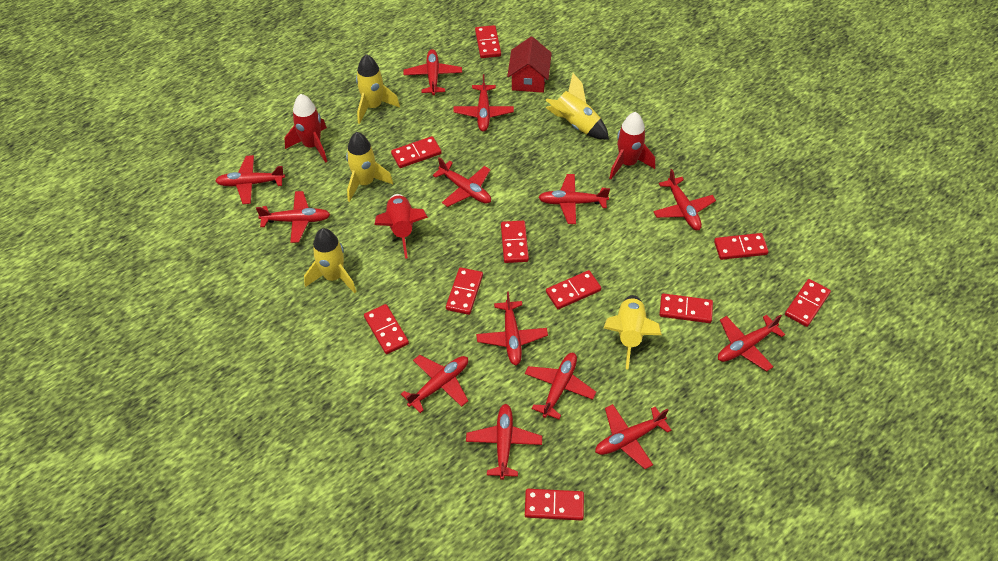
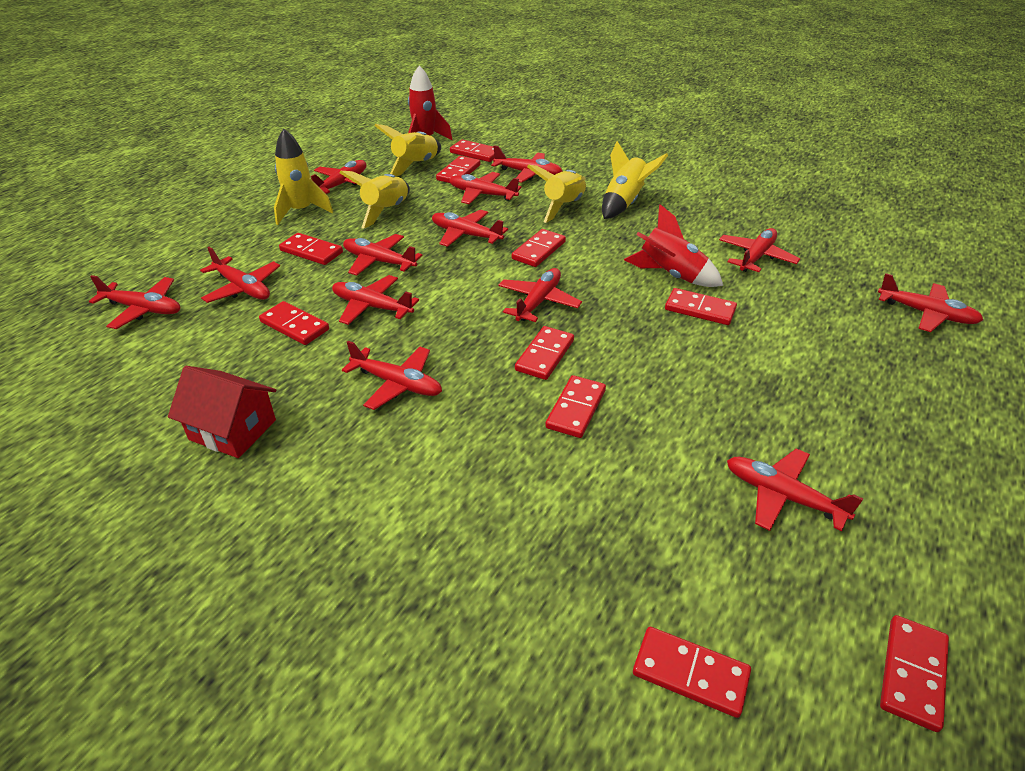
red rocket: 3 -> 2

